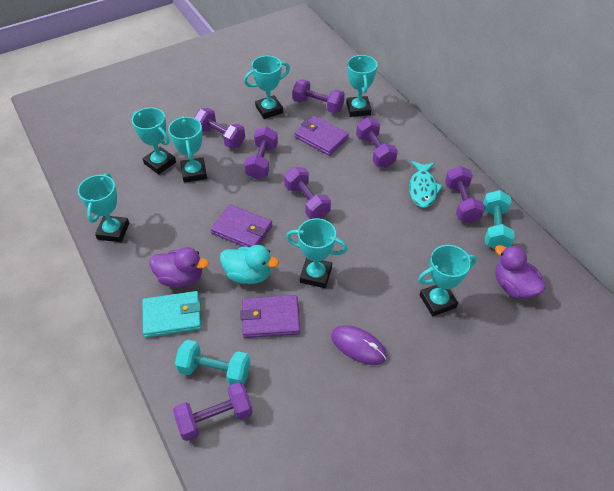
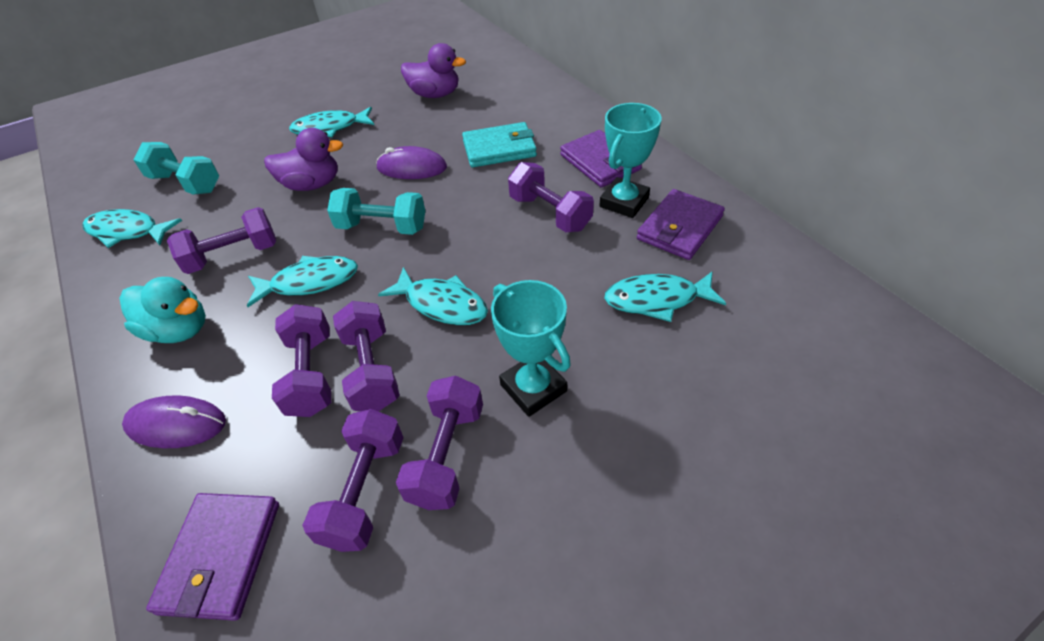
purple dumbbell: 7 -> 6
purple mouse: 1 -> 2
turquoise fish: 1 -> 5
turquoise trophy: 7 -> 2

